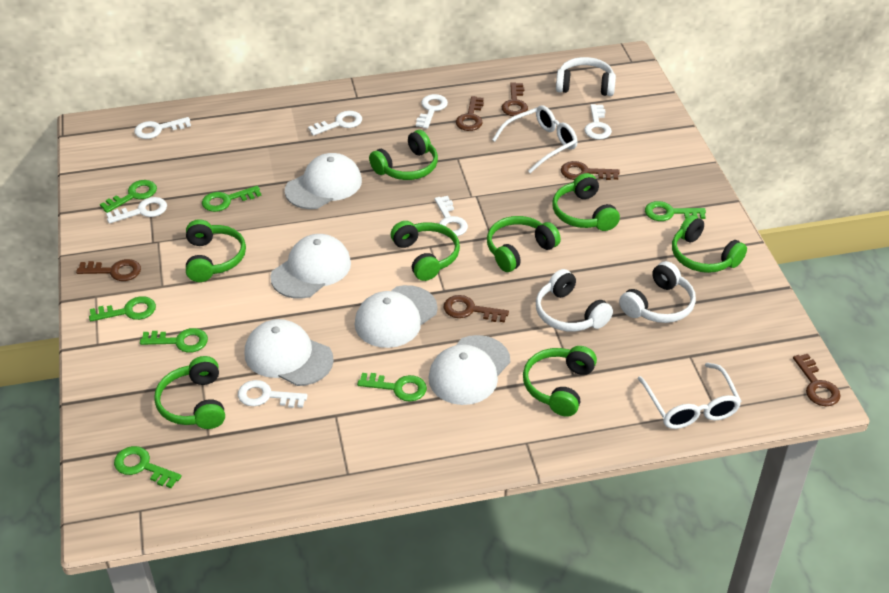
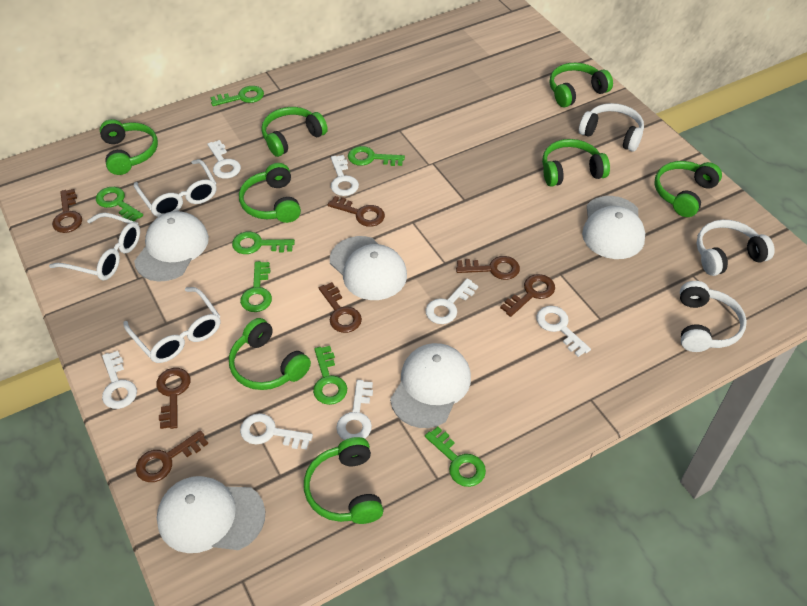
brown key: 6 -> 7
white glasses: 2 -> 3

